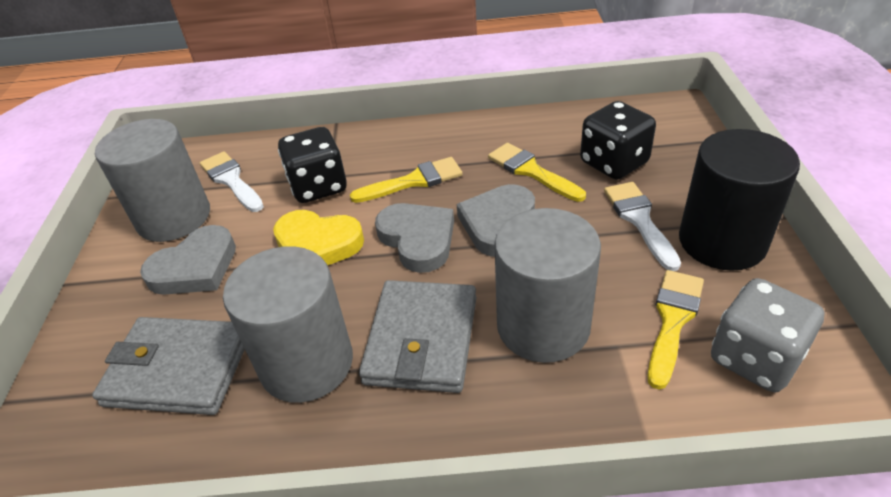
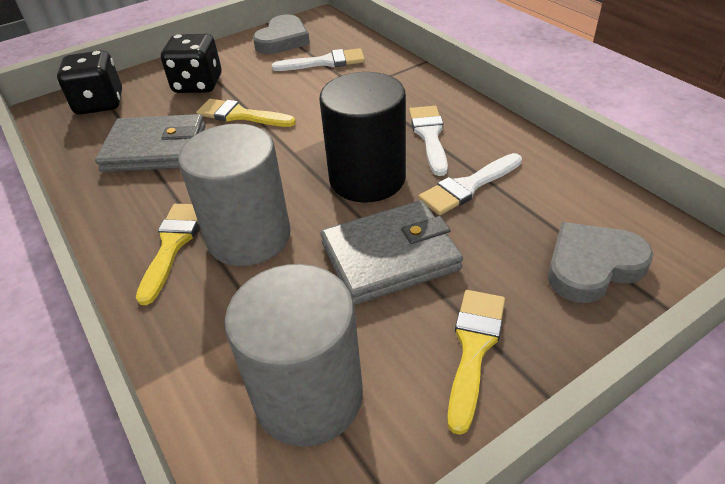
grey cylinder: 3 -> 2
grey dice: 1 -> 0
grey heart: 3 -> 2
white brush: 2 -> 3
yellow heart: 1 -> 0

